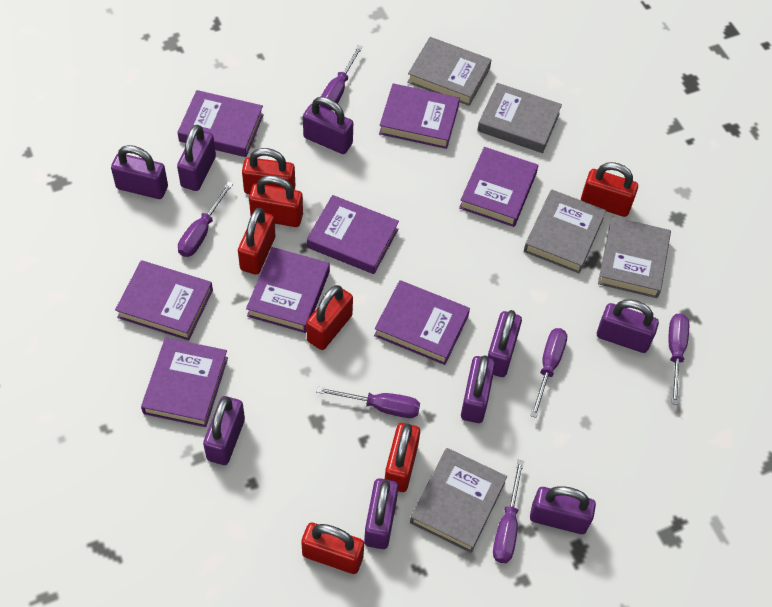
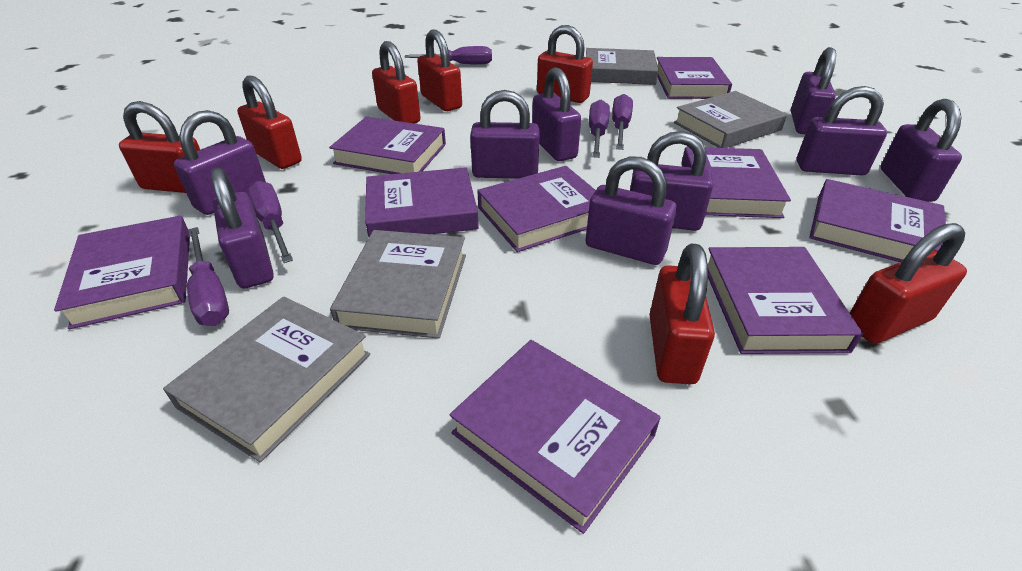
grey book: 5 -> 4
purple book: 8 -> 9
purple screwdriver: 6 -> 5

